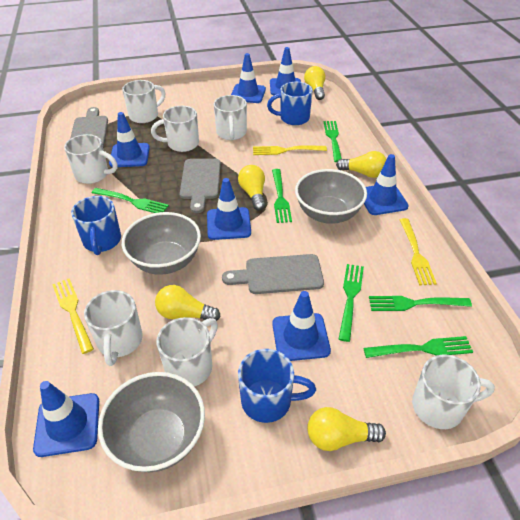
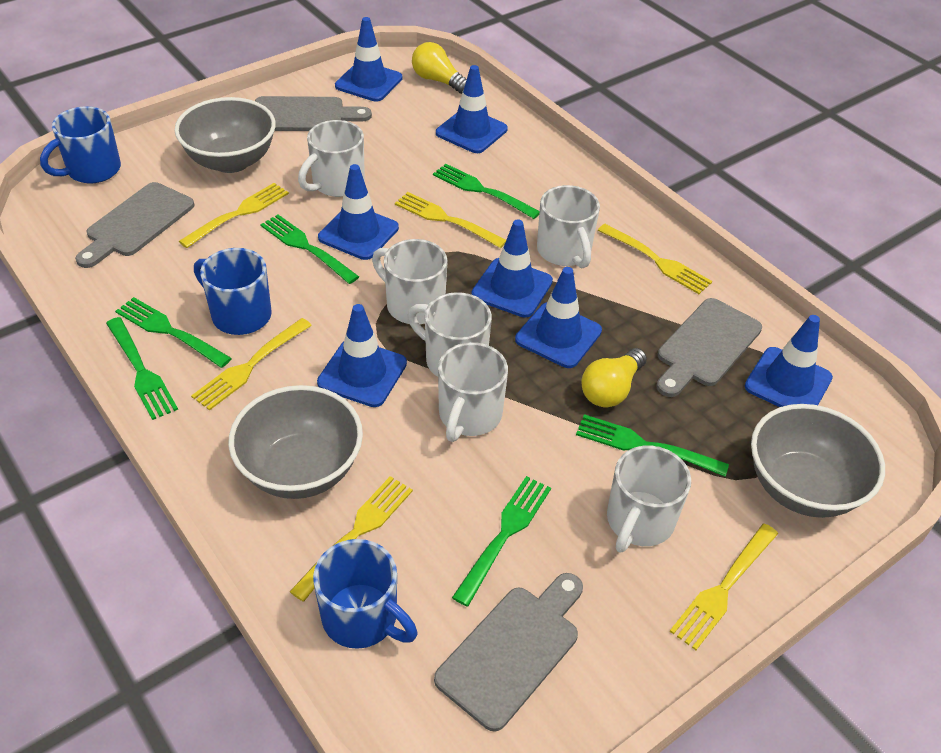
grey cutting board: 3 -> 4
white mug: 7 -> 6
yellow fork: 3 -> 6
yellow light bulb: 5 -> 2

